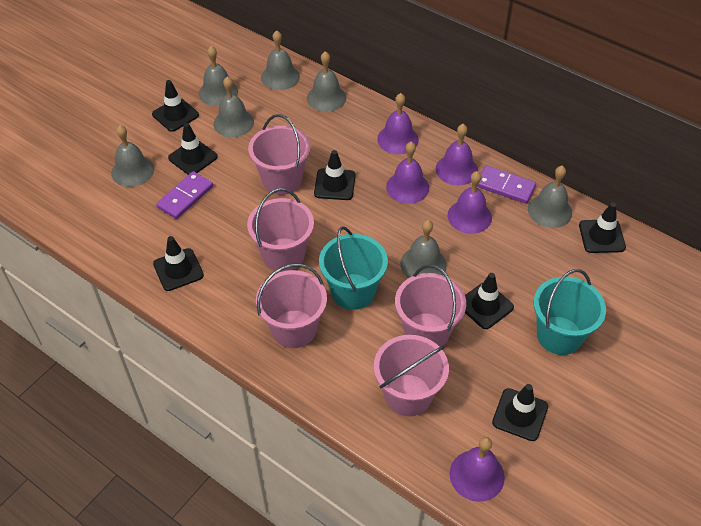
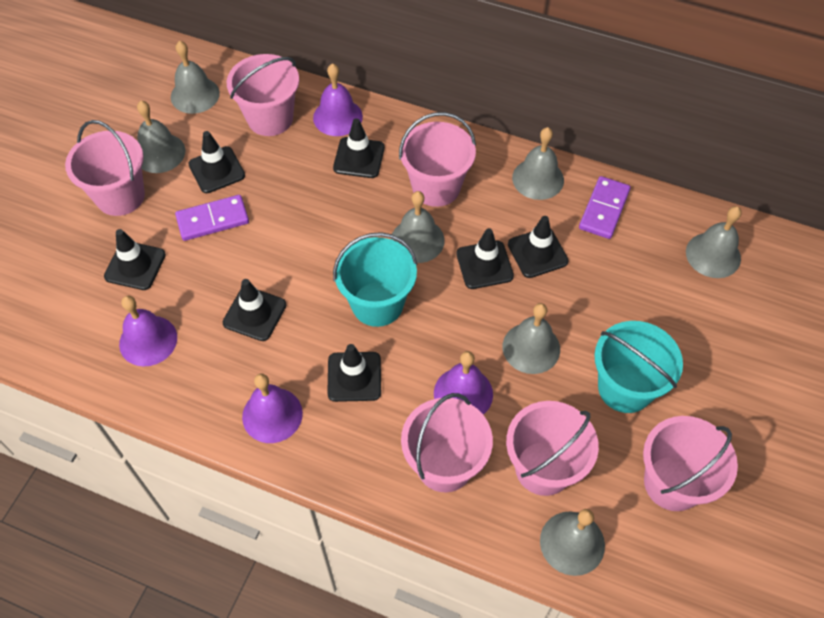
pink bucket: 5 -> 6
purple bell: 5 -> 4

